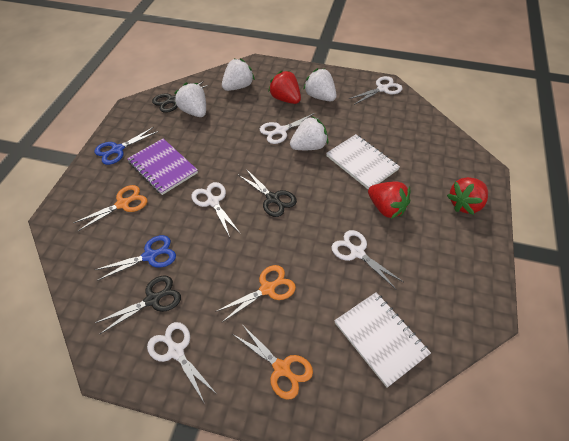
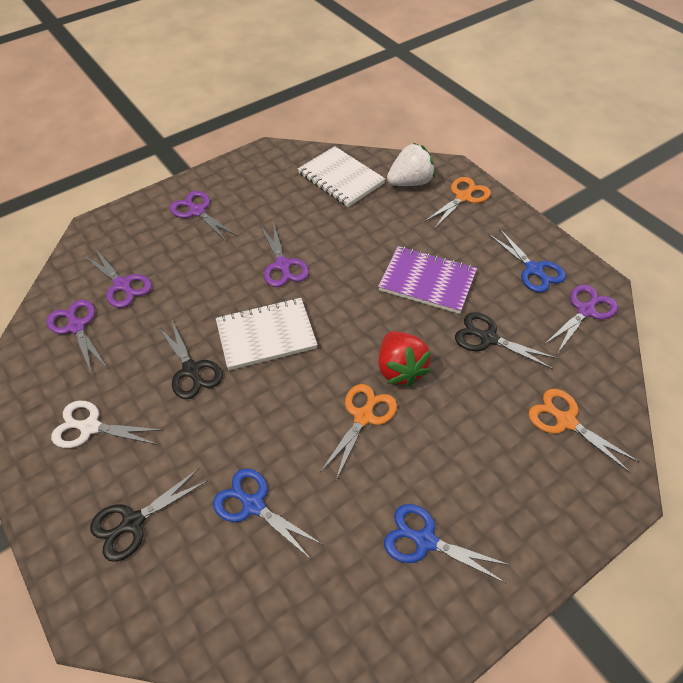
blue scissors: 2 -> 3
purple scissors: 0 -> 5
red strawberry: 3 -> 1
white scissors: 5 -> 1
white strawberry: 4 -> 1

